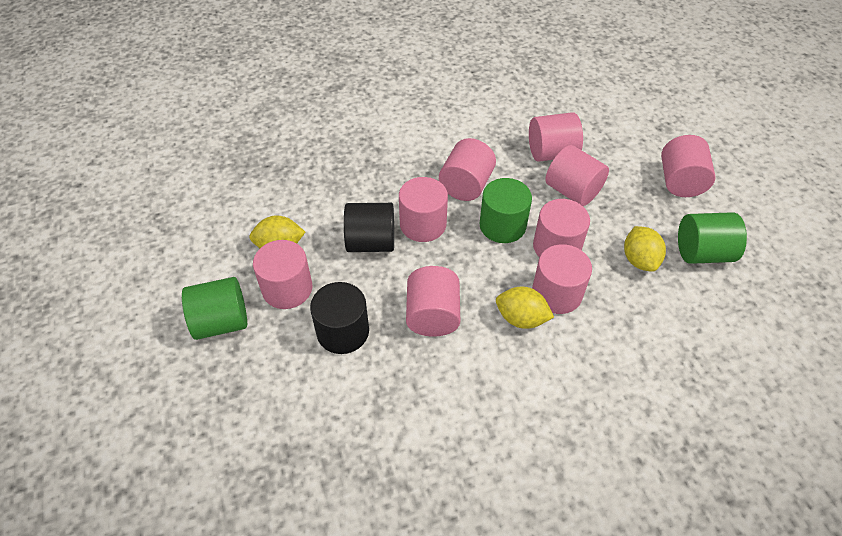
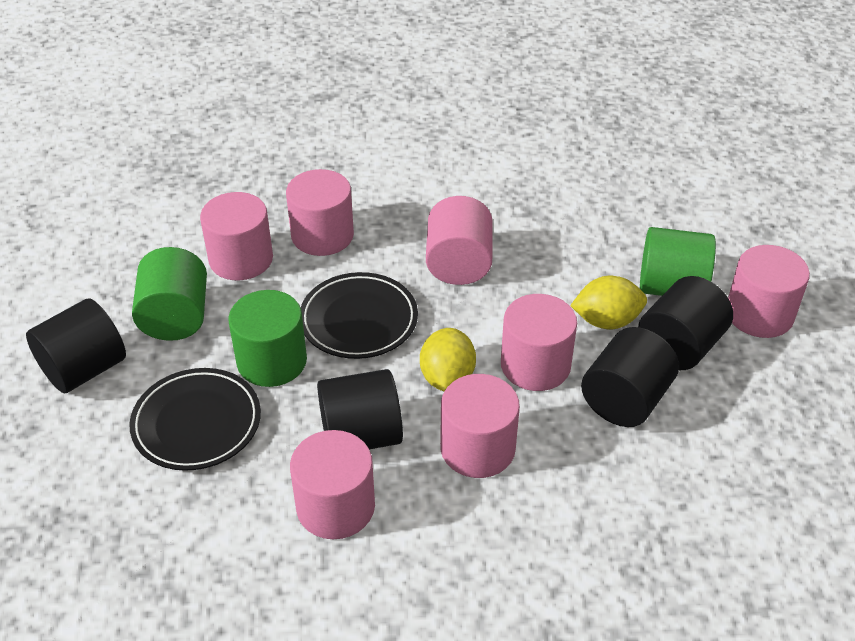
black cylinder: 2 -> 4
black plate: 0 -> 2
pink cylinder: 9 -> 7
yellow lemon: 3 -> 2

